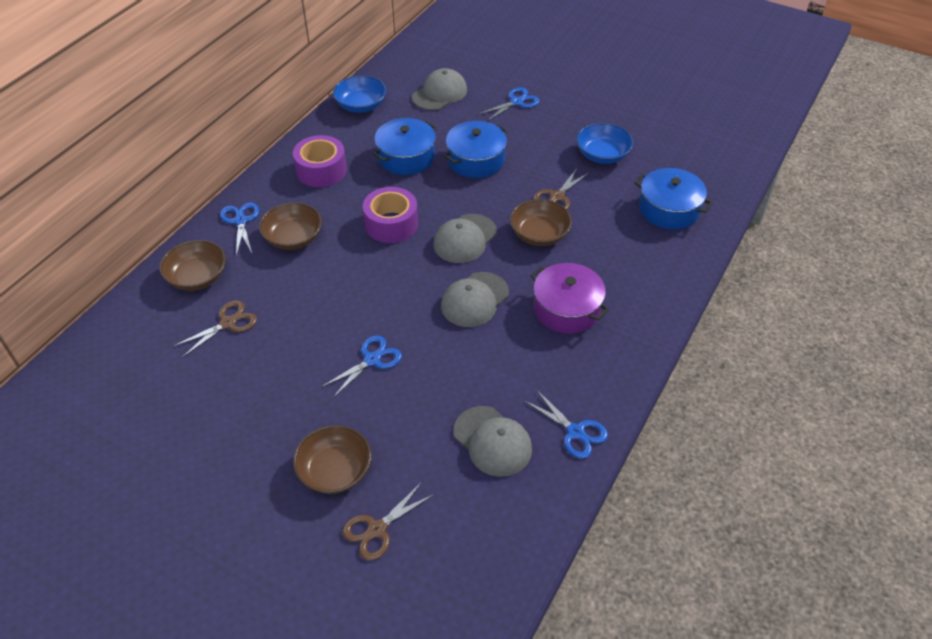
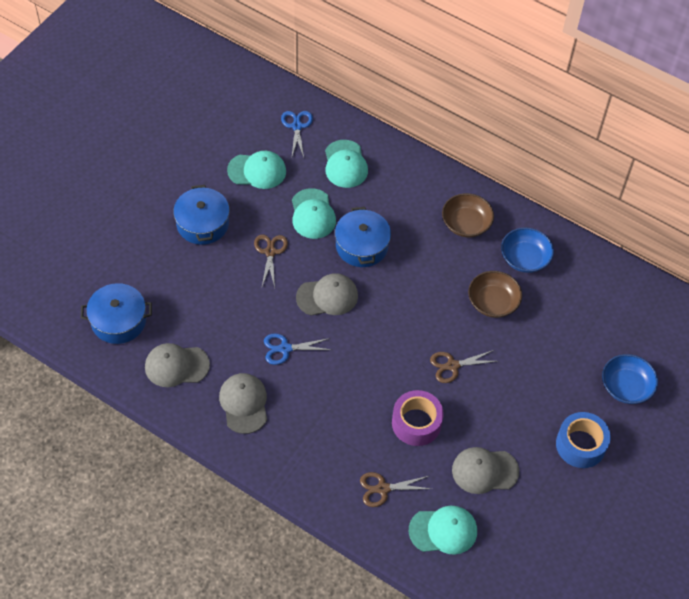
blue scissors: 4 -> 2
blue tape: 0 -> 1
brown bowl: 4 -> 2
purple pot: 1 -> 0
purple tape: 2 -> 1
turquoise cap: 0 -> 4

